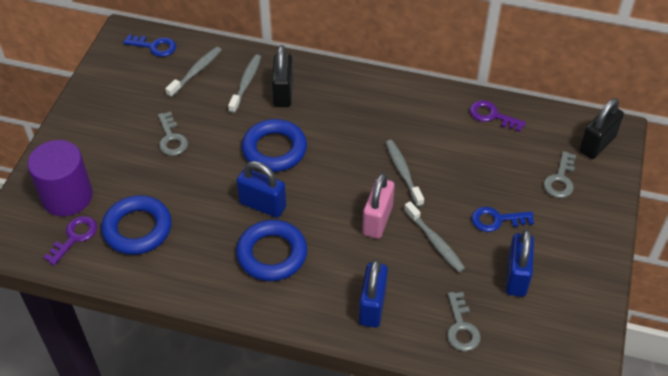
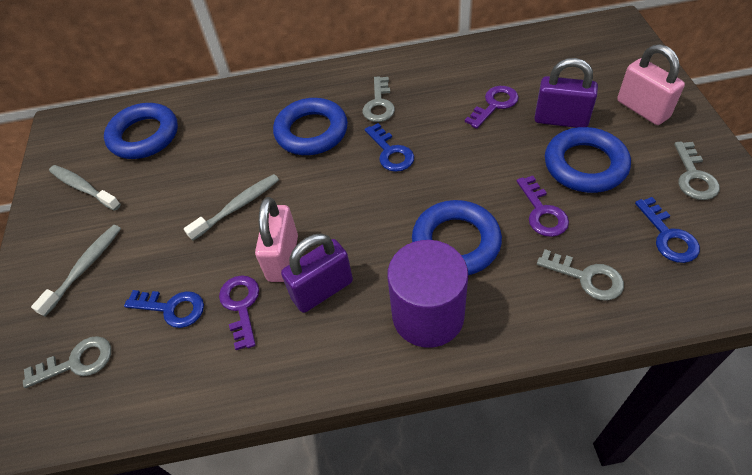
black padlock: 2 -> 0
blue key: 2 -> 3
blue padlock: 3 -> 0
blue ring: 3 -> 4
grey key: 3 -> 4
grey toothbrush: 4 -> 3
pink padlock: 1 -> 2
purple key: 2 -> 3
purple padlock: 0 -> 2

